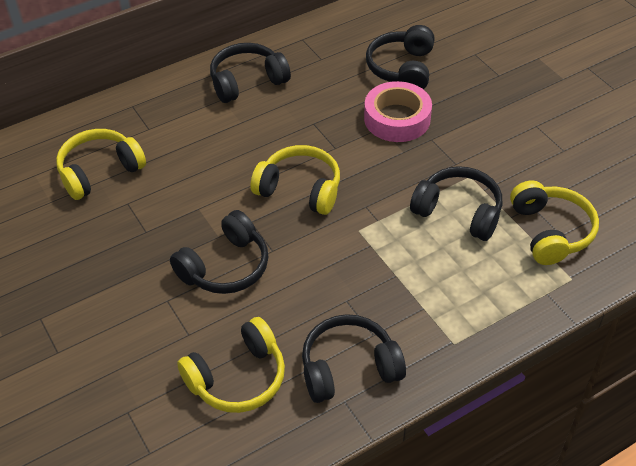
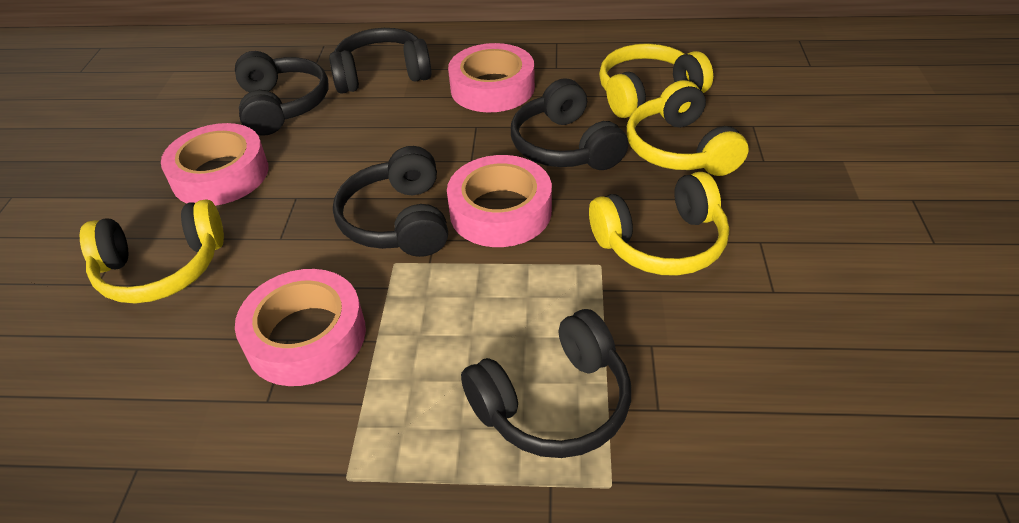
pink tape: 1 -> 4

